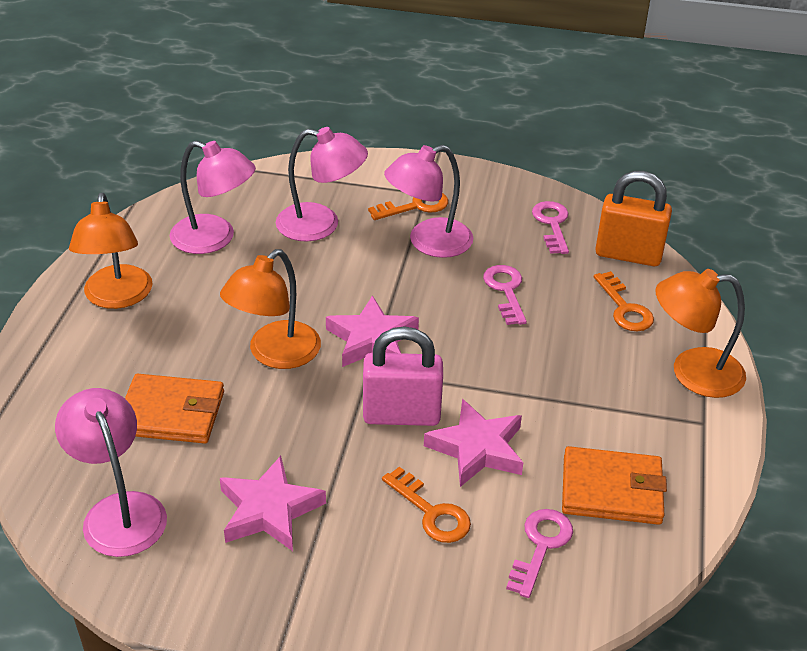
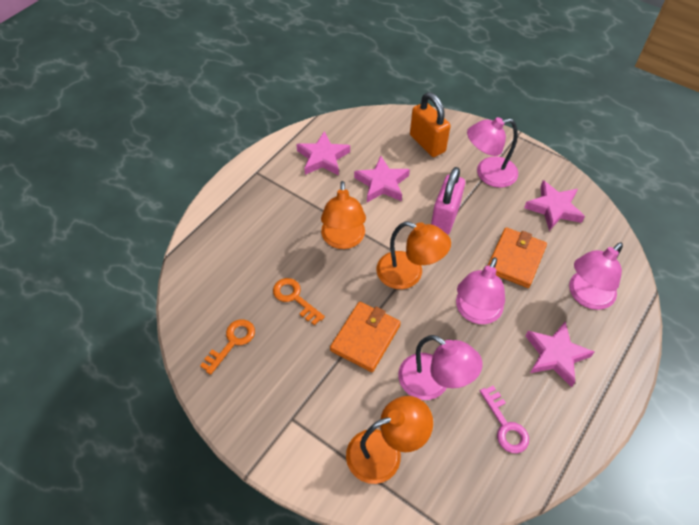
orange key: 3 -> 2
pink key: 3 -> 1
pink star: 3 -> 4

